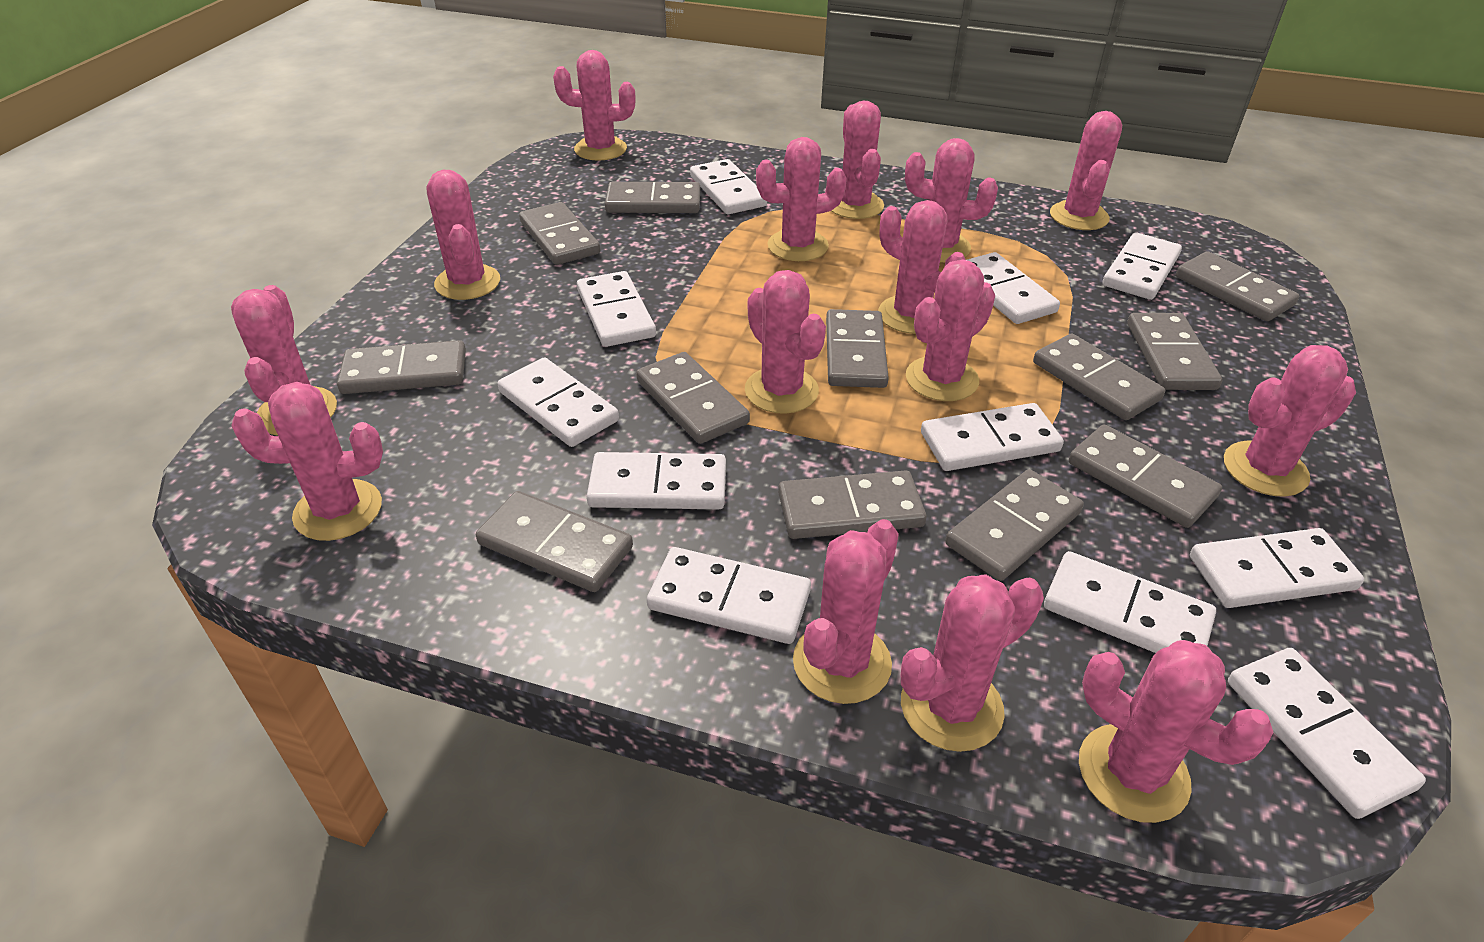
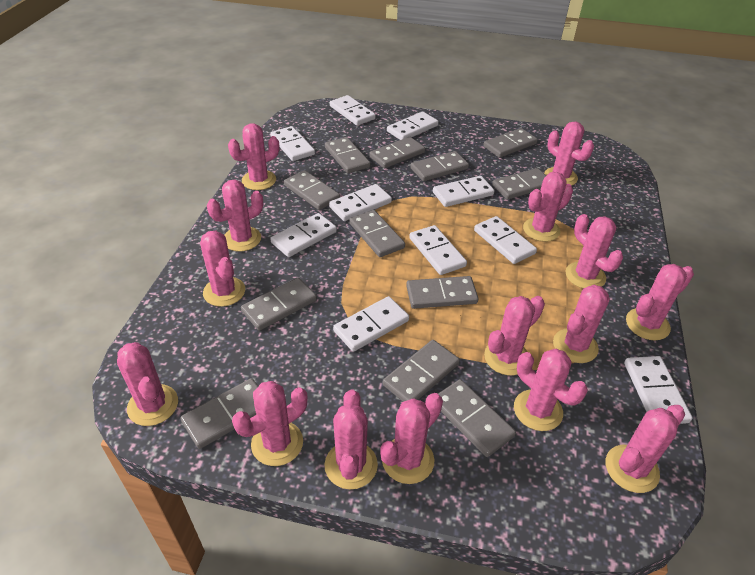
white domino: 11 -> 10

